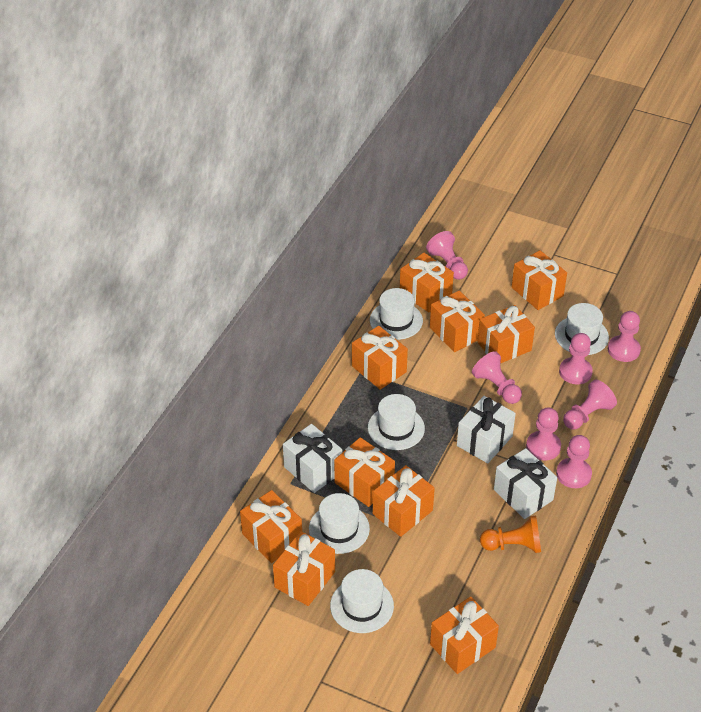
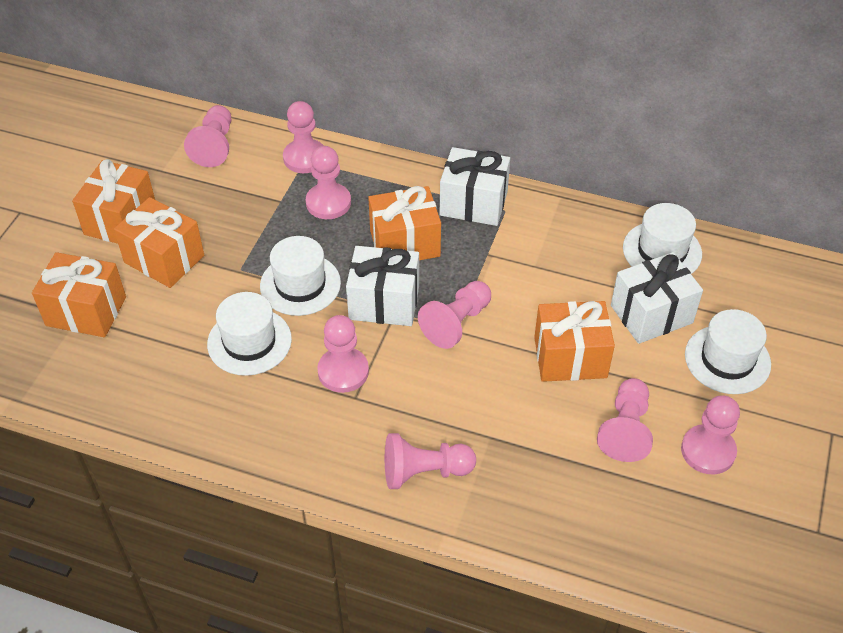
orange gift: 10 -> 5
orange pawn: 1 -> 0
pink pawn: 7 -> 8
white hat: 5 -> 4

